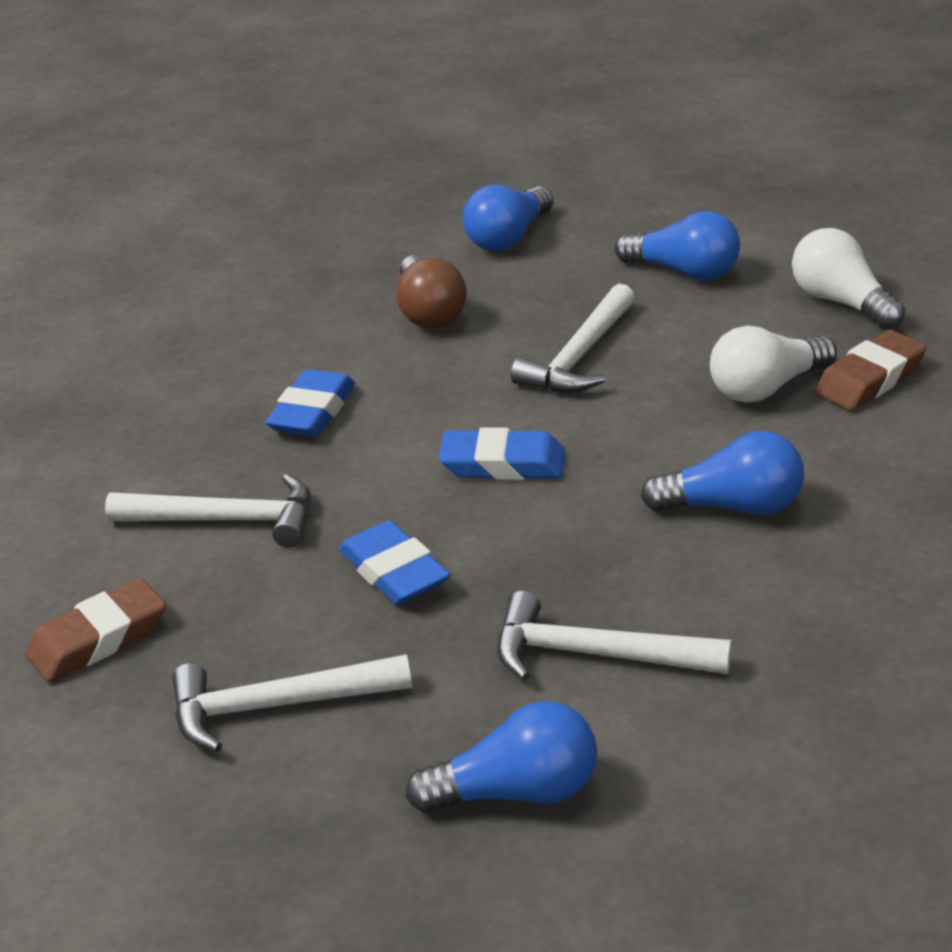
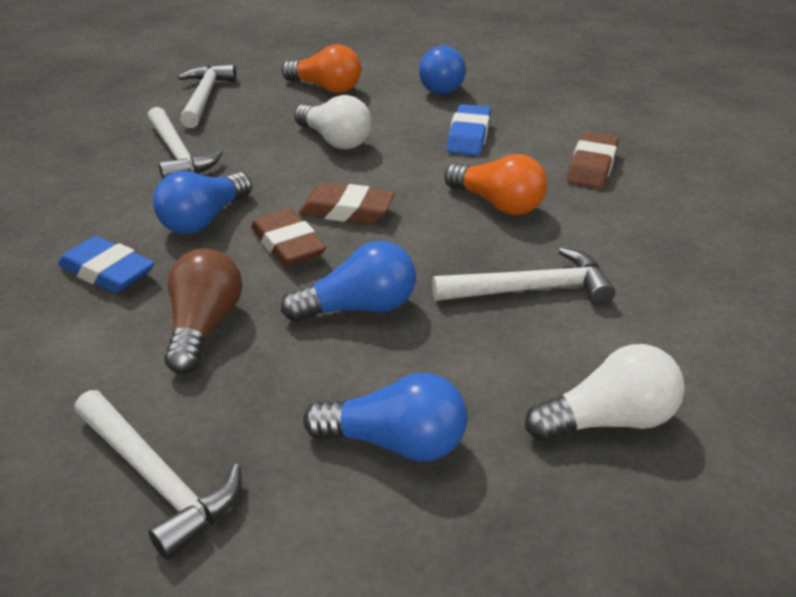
blue eraser: 3 -> 2
brown eraser: 2 -> 3
orange light bulb: 0 -> 2

